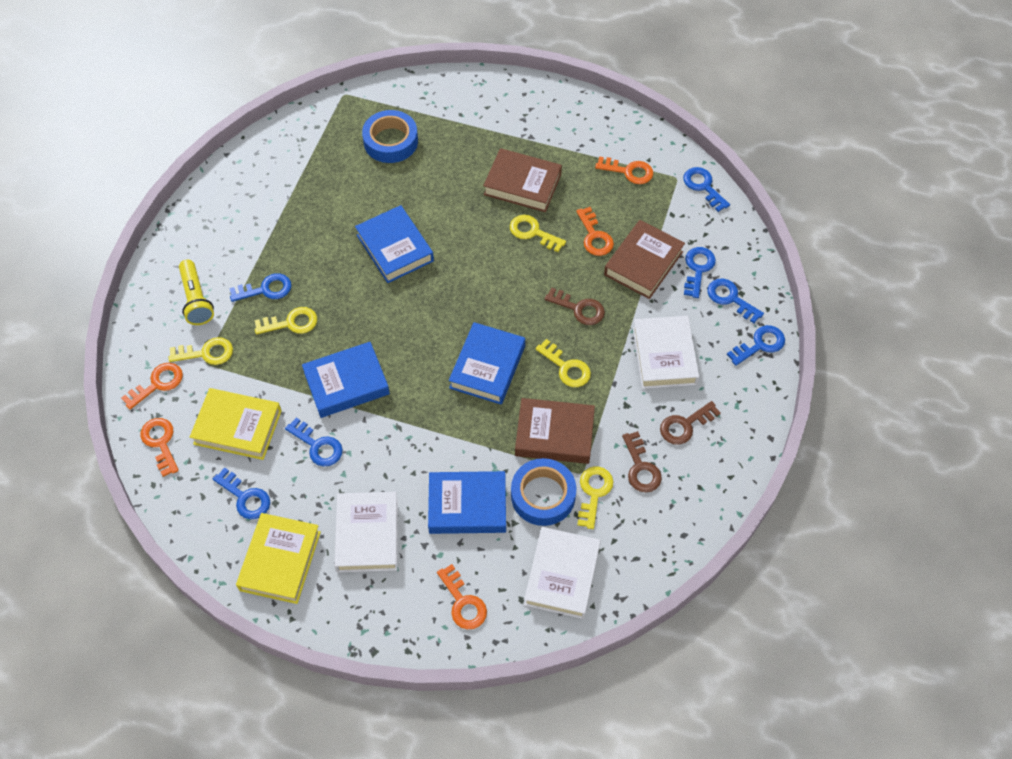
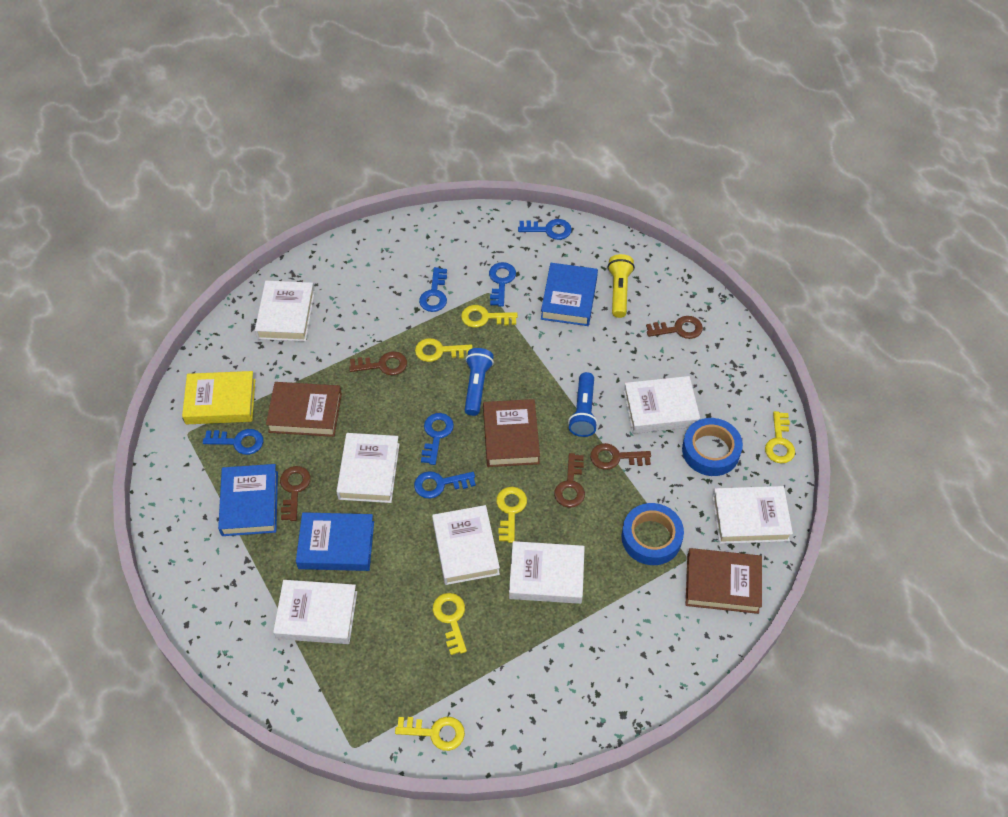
blue book: 4 -> 3
blue flashlight: 0 -> 2
blue key: 7 -> 6
brown key: 3 -> 5
orange key: 5 -> 0
white book: 3 -> 7
yellow book: 2 -> 1
yellow key: 5 -> 6

